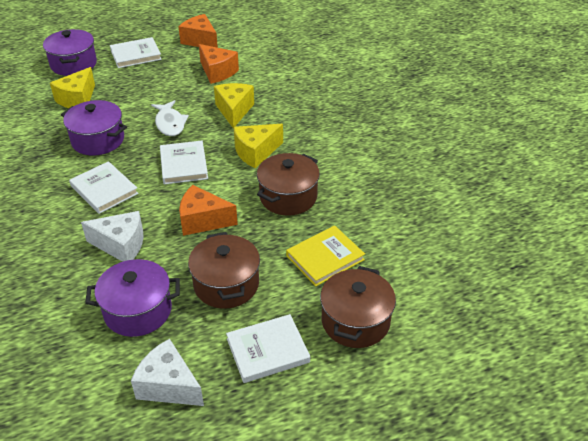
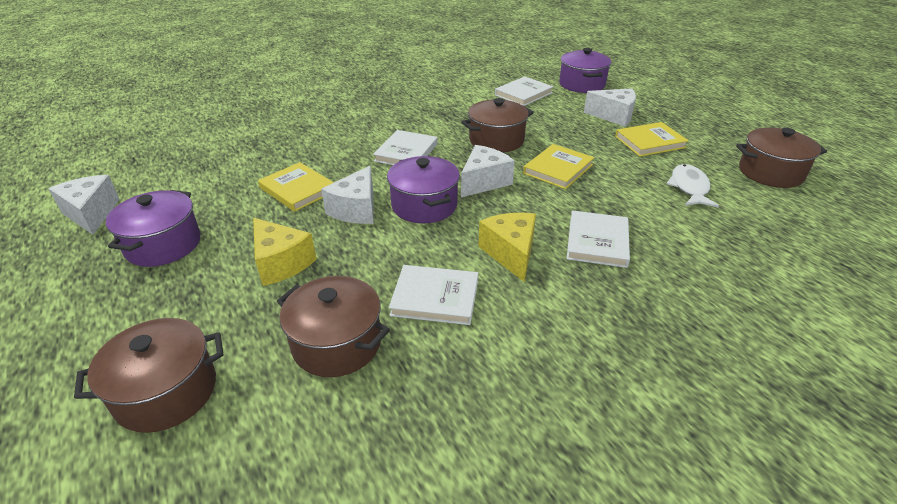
brown pot: 3 -> 4
orange cheese: 3 -> 0
white cheese: 2 -> 4
yellow book: 1 -> 3
yellow cheese: 3 -> 2

